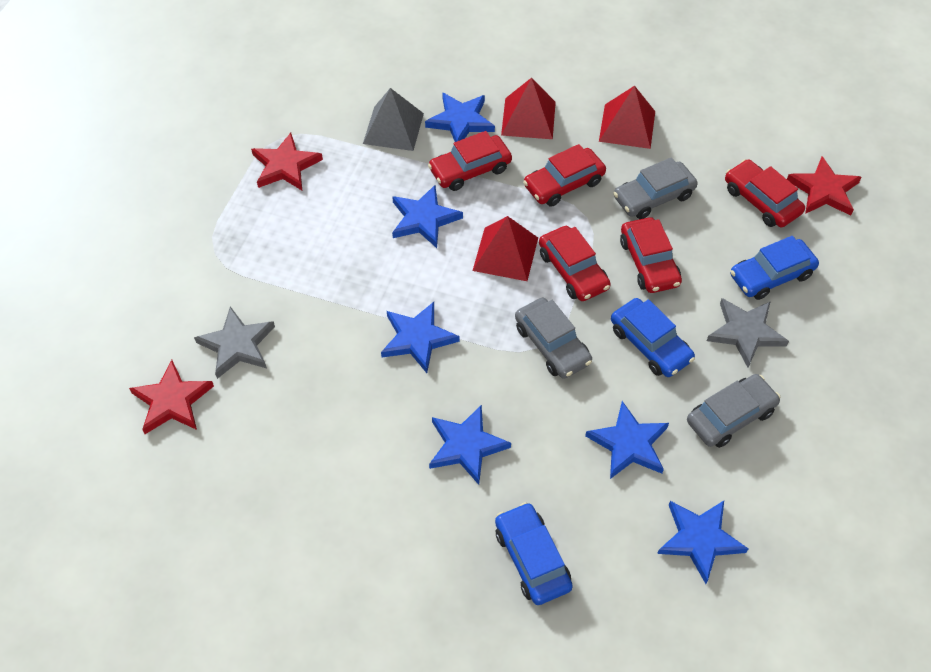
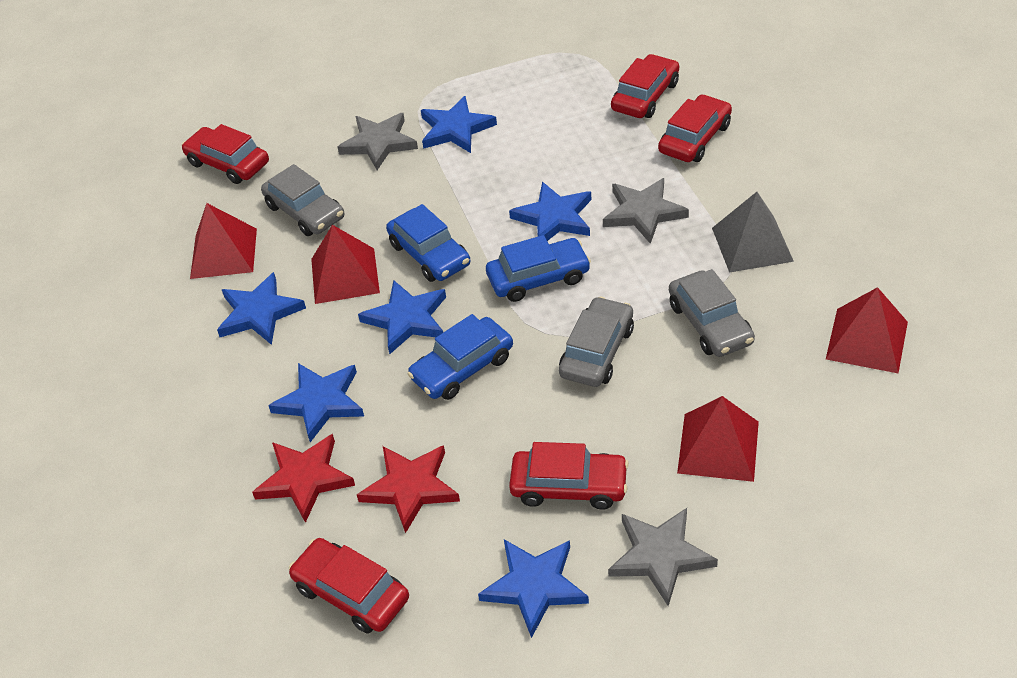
grey star: 2 -> 3
red pyramid: 3 -> 4
red star: 3 -> 2

